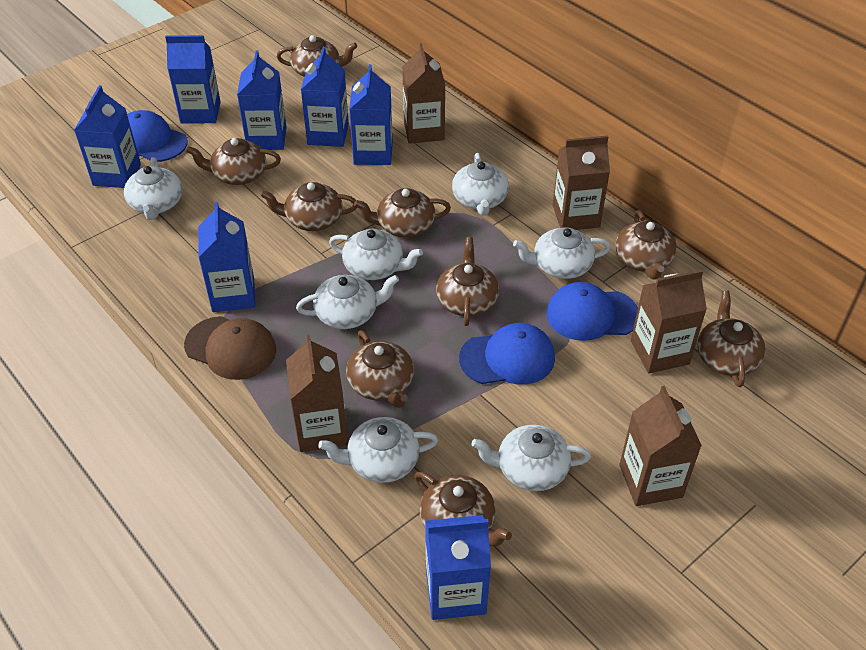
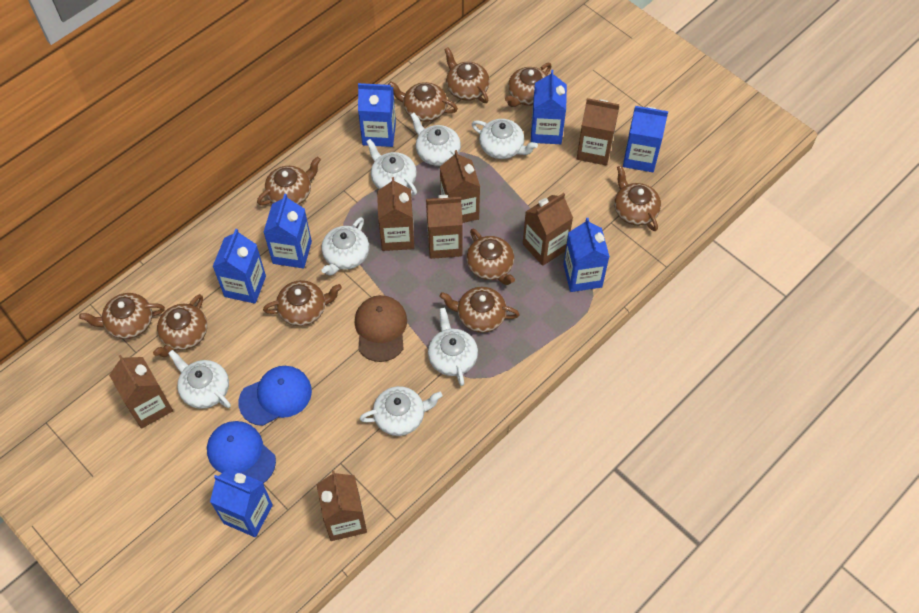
blue cap: 3 -> 2
brown carton: 5 -> 7
brown teapot: 9 -> 10

